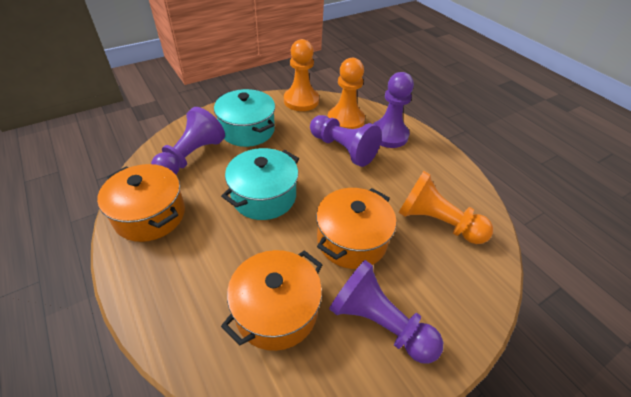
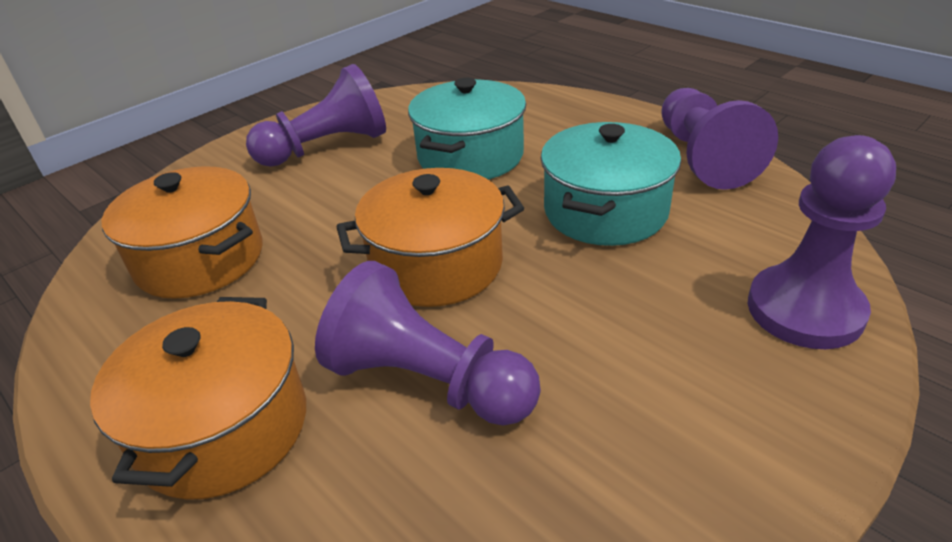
orange pawn: 3 -> 0

